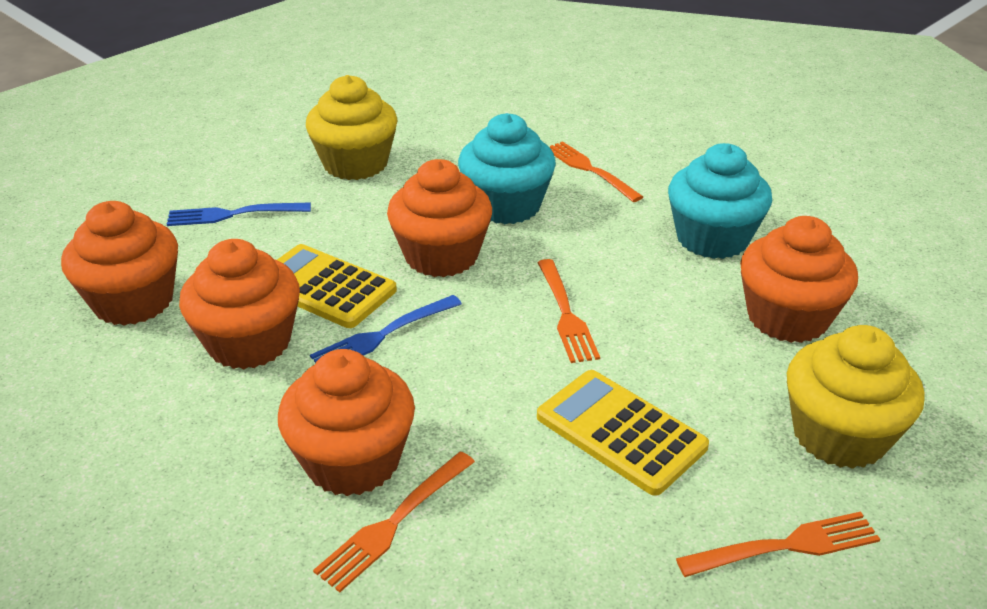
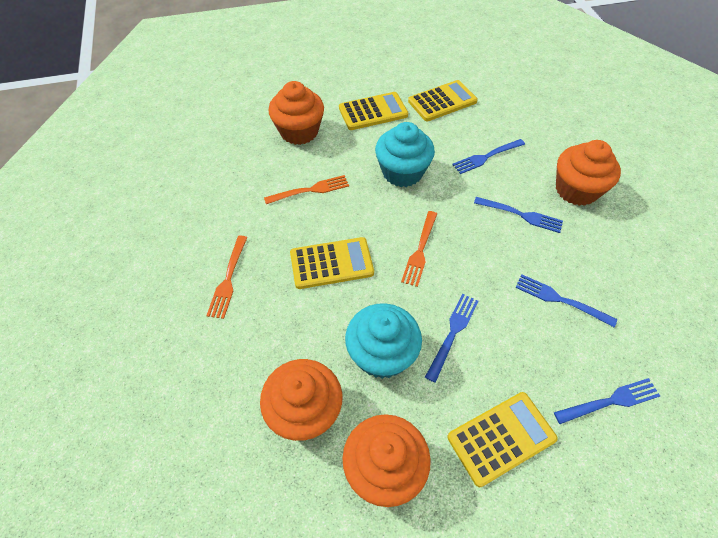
blue fork: 2 -> 5
orange cupcake: 5 -> 4
orange fork: 4 -> 3
yellow calculator: 2 -> 4
yellow cupcake: 2 -> 0

